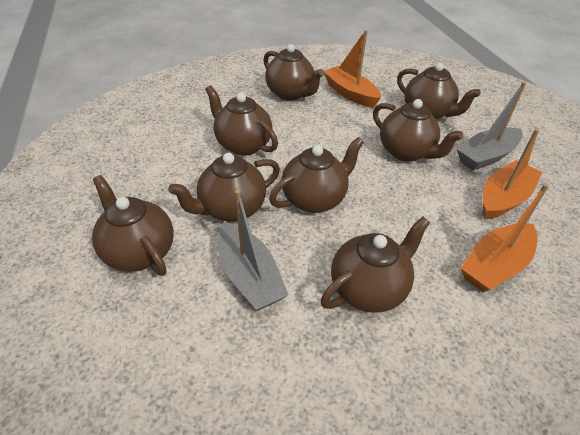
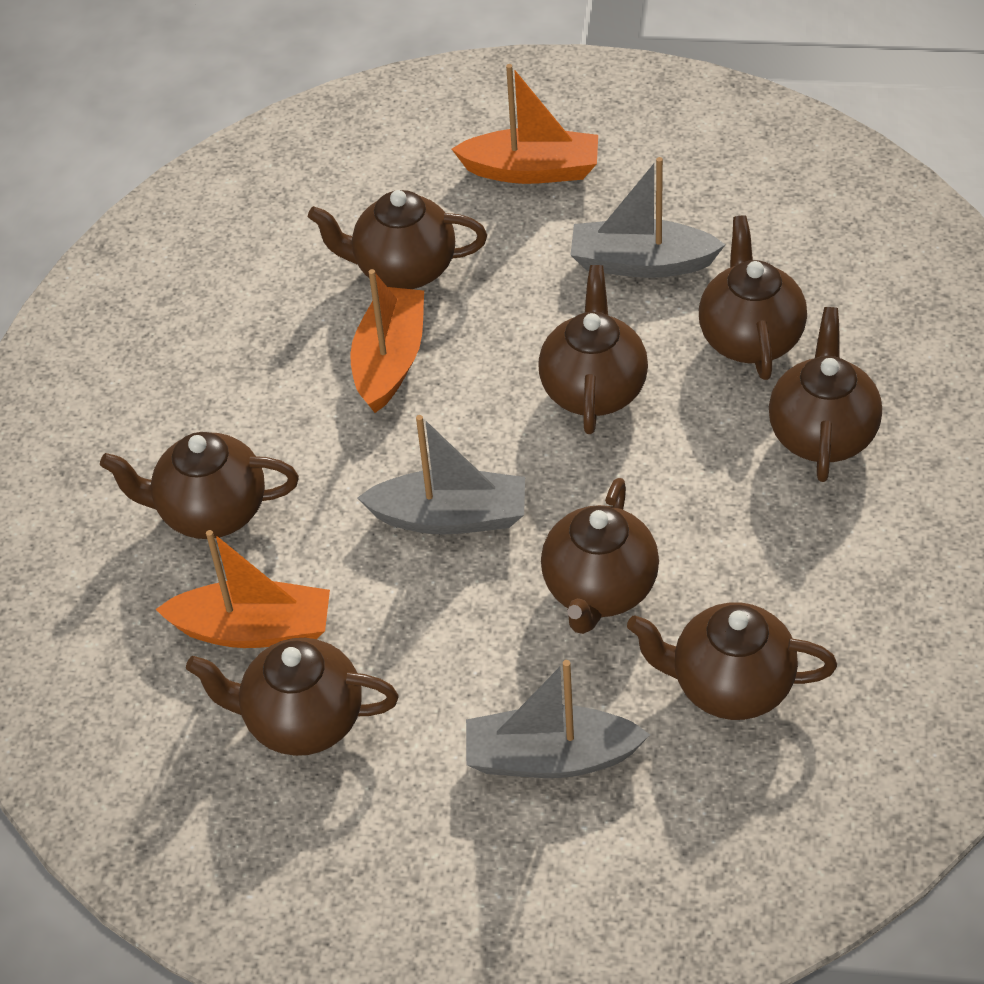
grey boat: 2 -> 3

